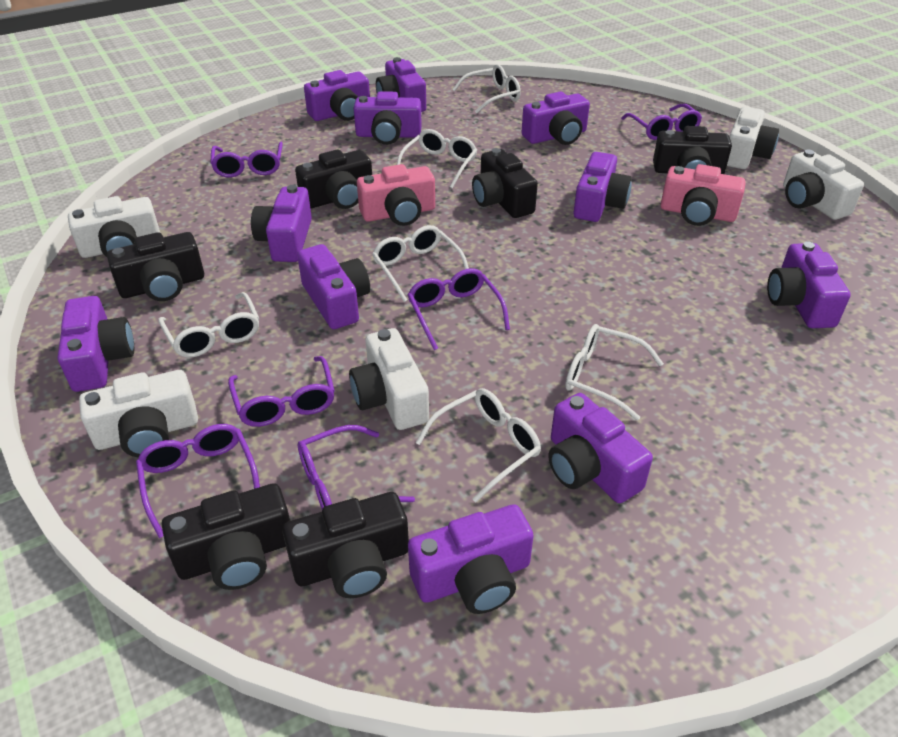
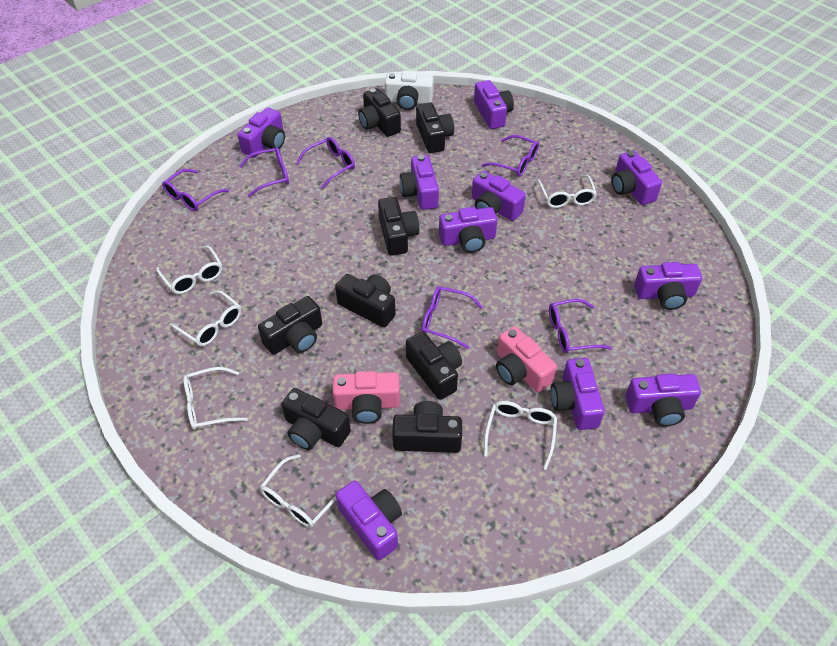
black camera: 6 -> 8
purple camera: 11 -> 10
white camera: 5 -> 1

